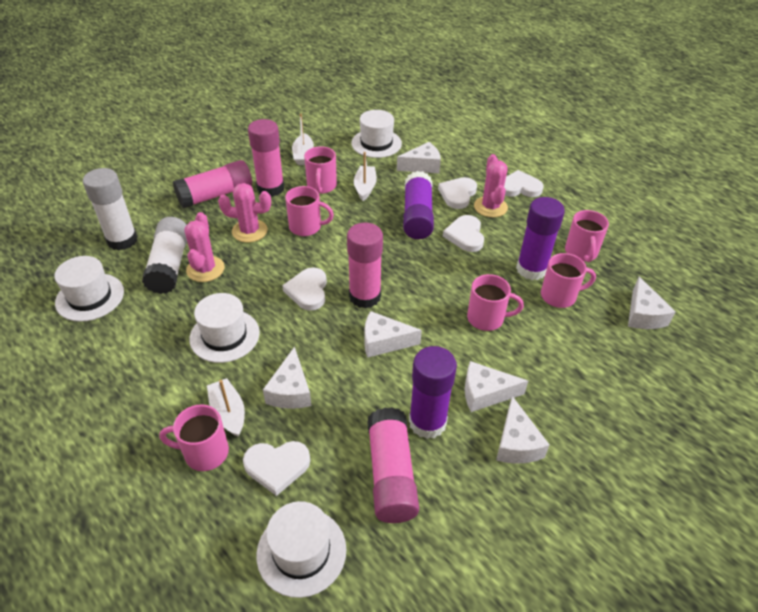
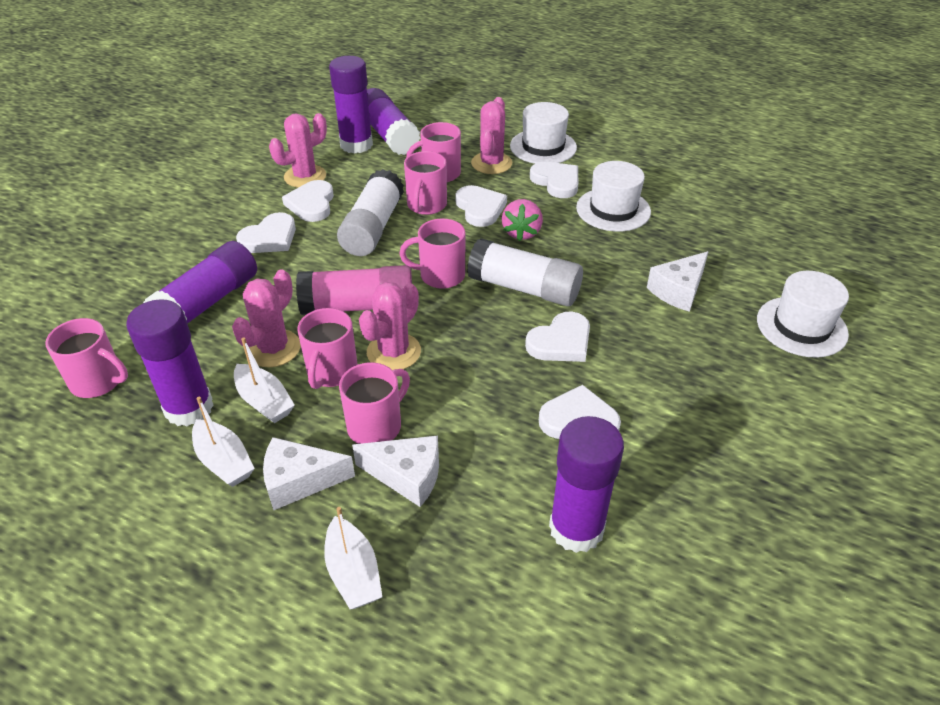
pink cactus: 3 -> 4
pink glue stick: 4 -> 1
pink strawberry: 0 -> 1
purple glue stick: 3 -> 5
white cheese: 6 -> 3
white hat: 4 -> 3
white heart: 5 -> 6

